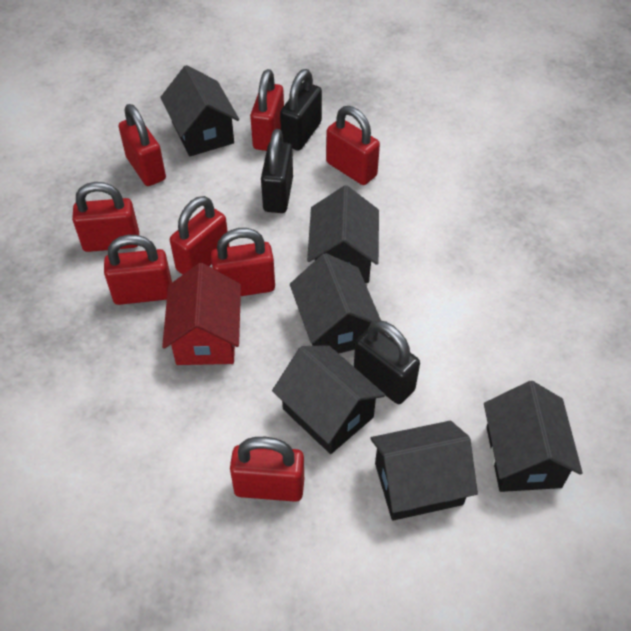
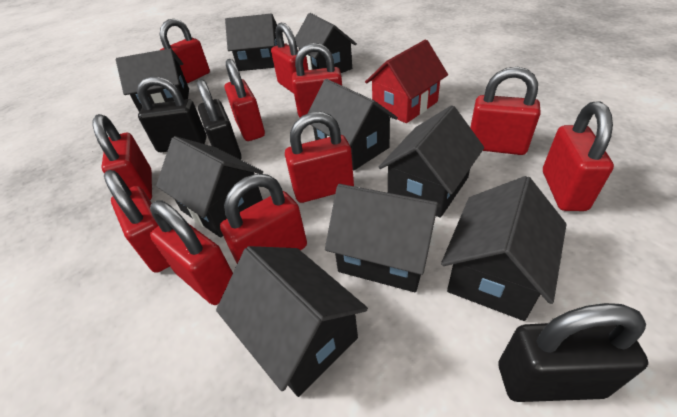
black house: 6 -> 9
red padlock: 8 -> 11

